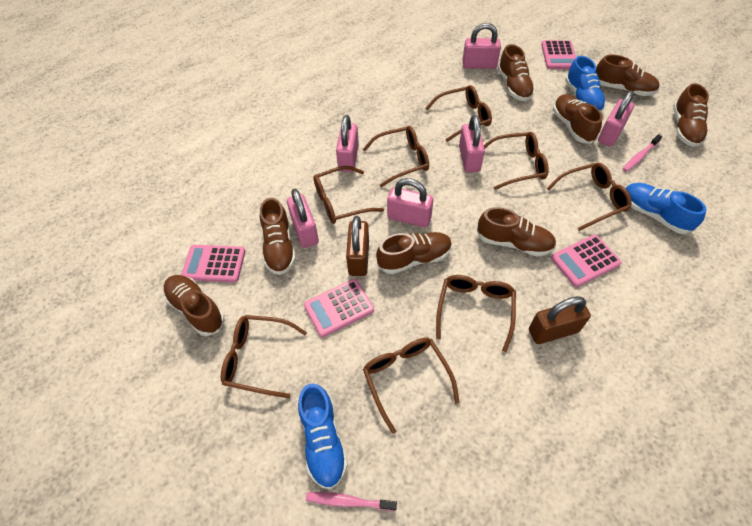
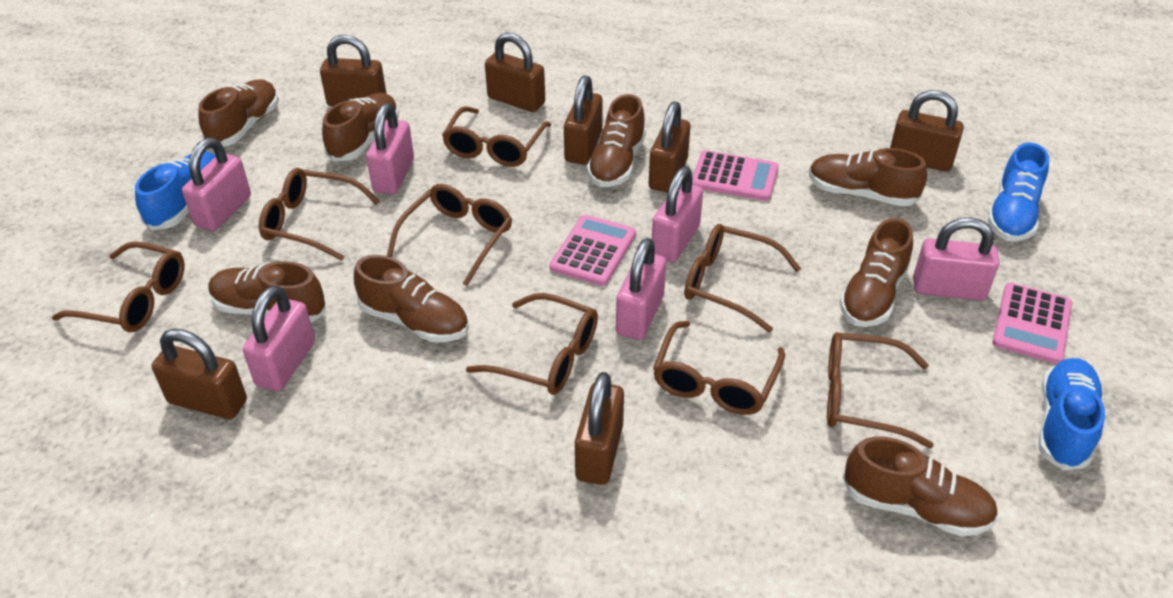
brown padlock: 2 -> 7
pink calculator: 4 -> 3
pink toothbrush: 2 -> 0

